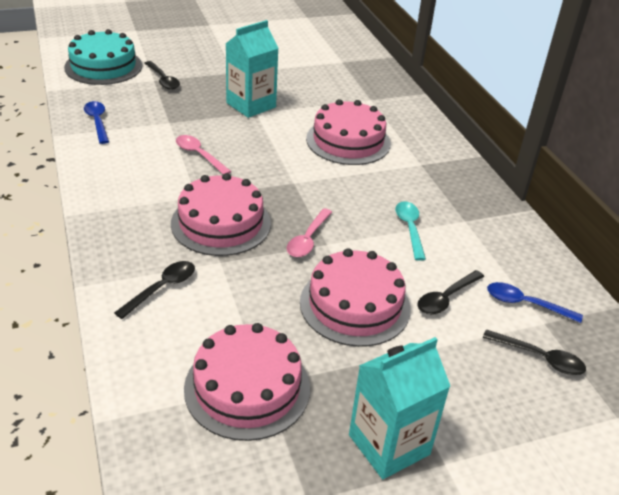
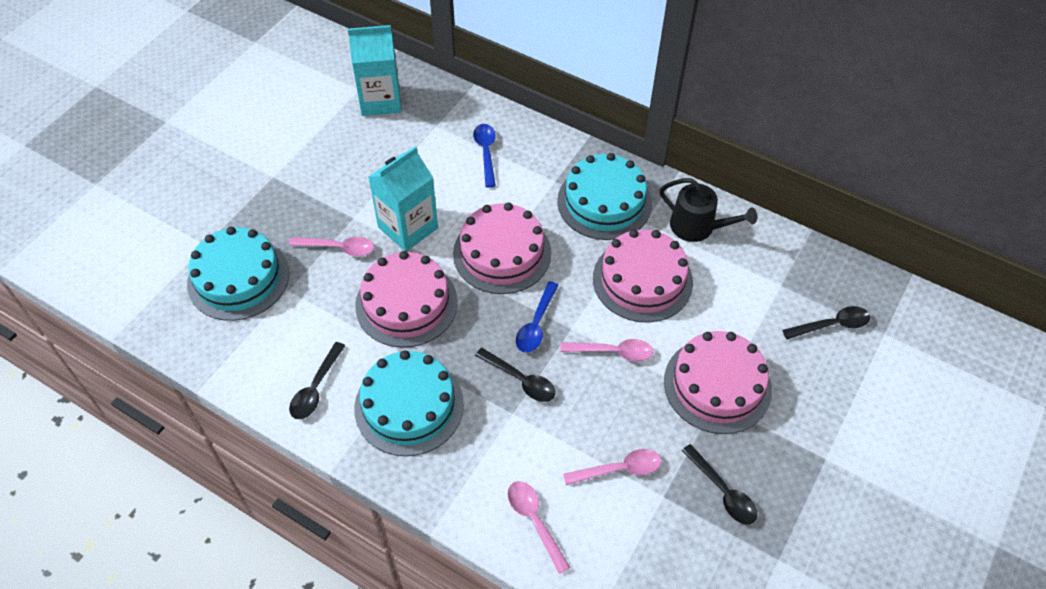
black watering can: 0 -> 1
pink spoon: 2 -> 4
turquoise cake: 1 -> 3
turquoise spoon: 1 -> 0

